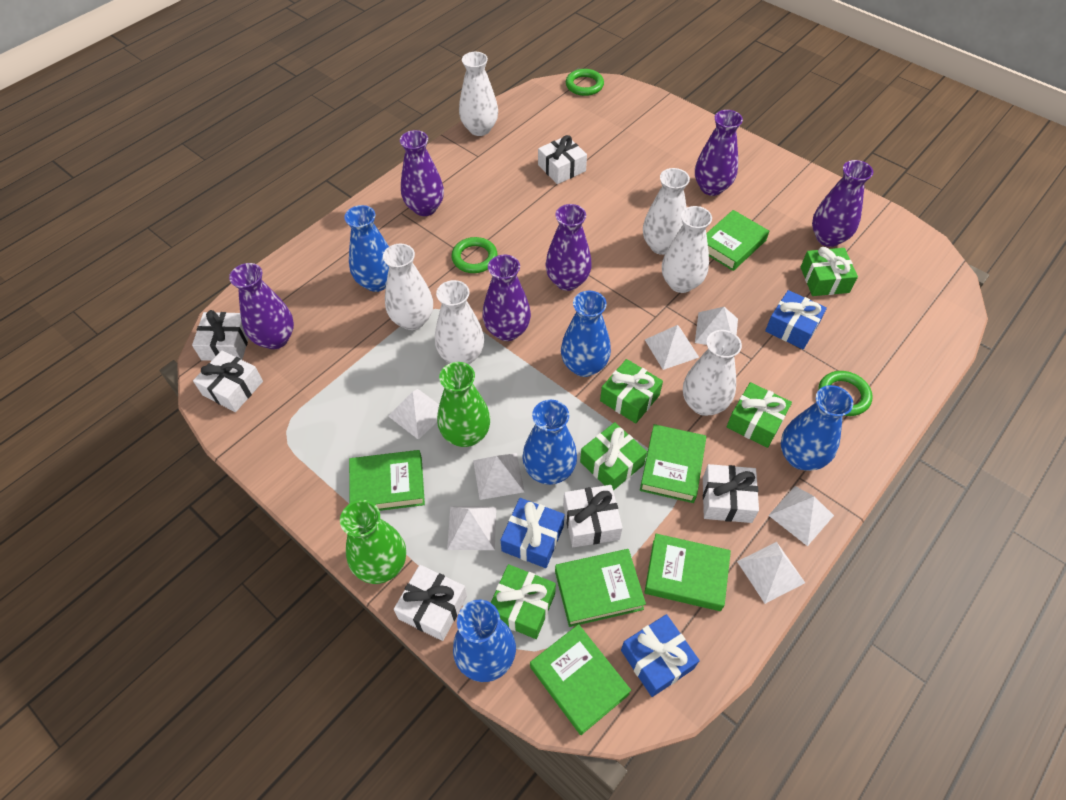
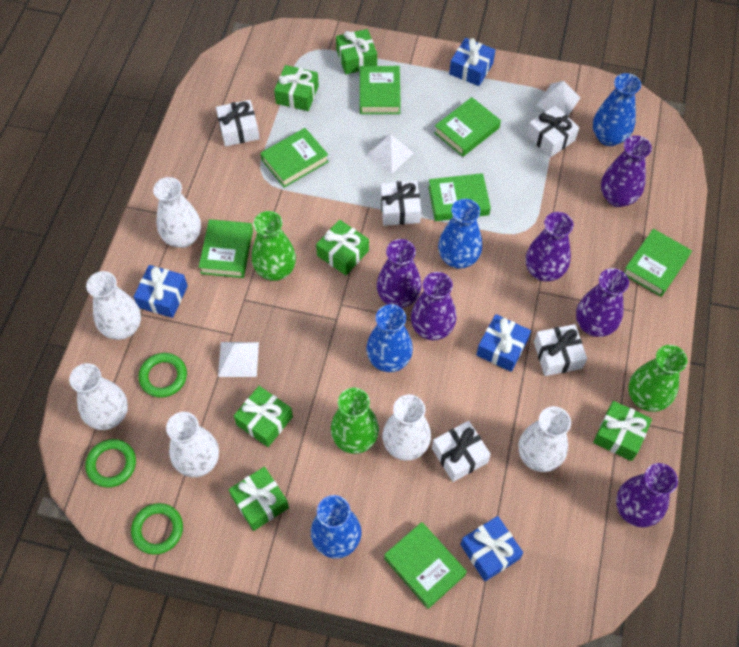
blue gift: 3 -> 4
blue vase: 5 -> 4
green book: 6 -> 7
green gift: 5 -> 6
green vase: 2 -> 3
white gift: 6 -> 5
white pyramid: 7 -> 3

